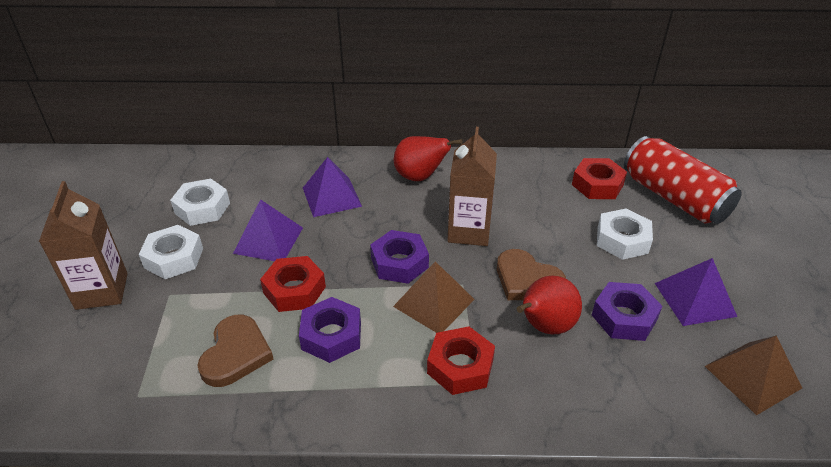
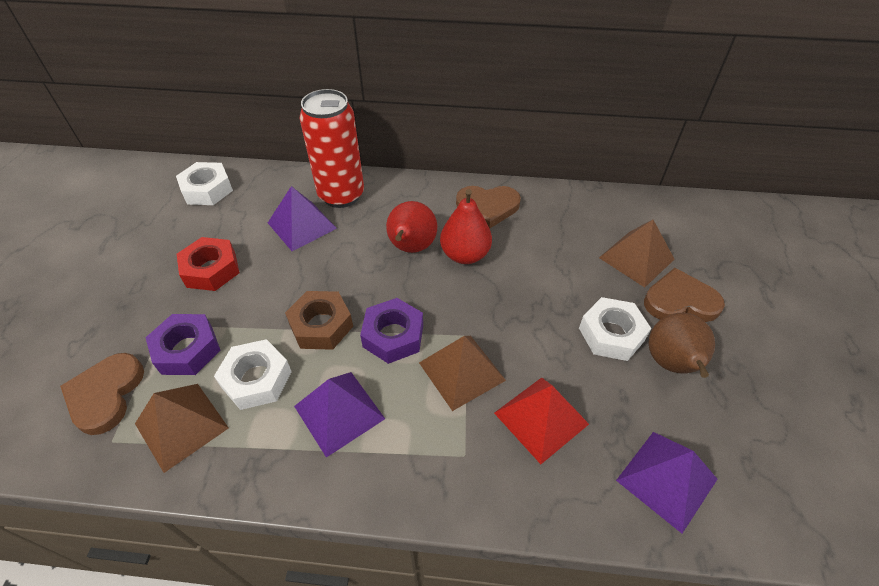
brown carton: 2 -> 0
brown heart: 2 -> 3
brown nut: 0 -> 1
brown pear: 0 -> 1
brown pyramid: 2 -> 3
purple nut: 3 -> 2
red nut: 3 -> 1
red pyramid: 0 -> 1

